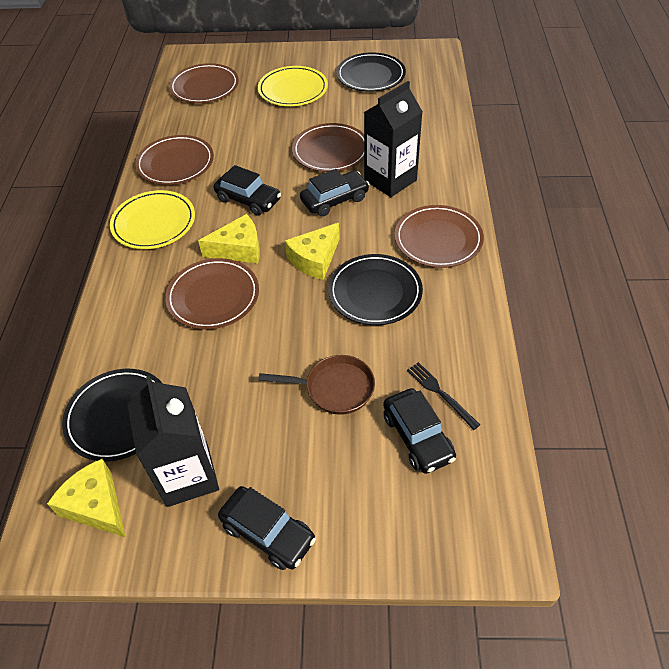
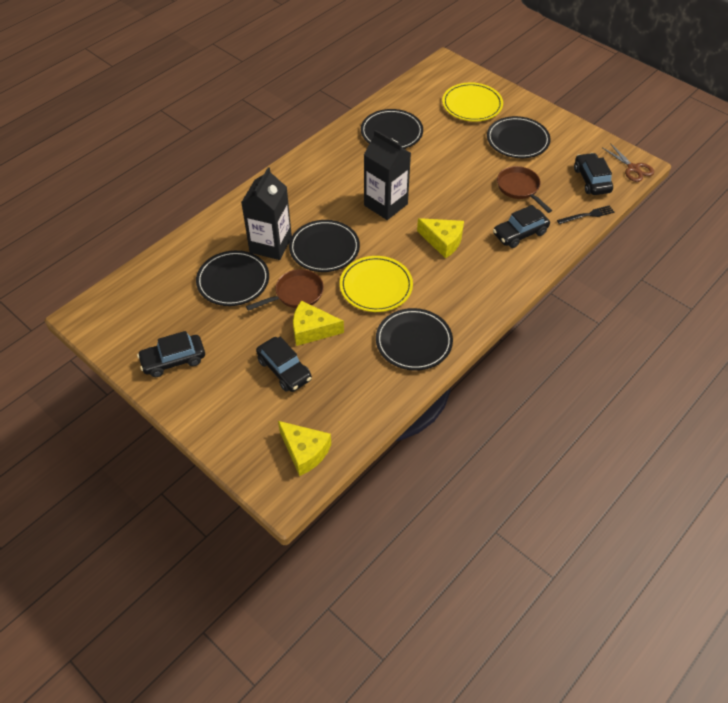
black plate: 3 -> 5
brown pan: 1 -> 2
brown plate: 5 -> 0
brown scissors: 0 -> 1

